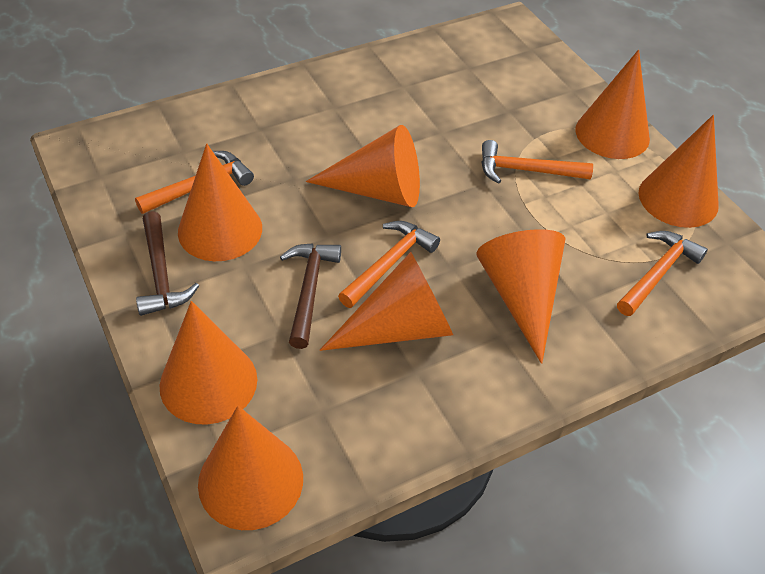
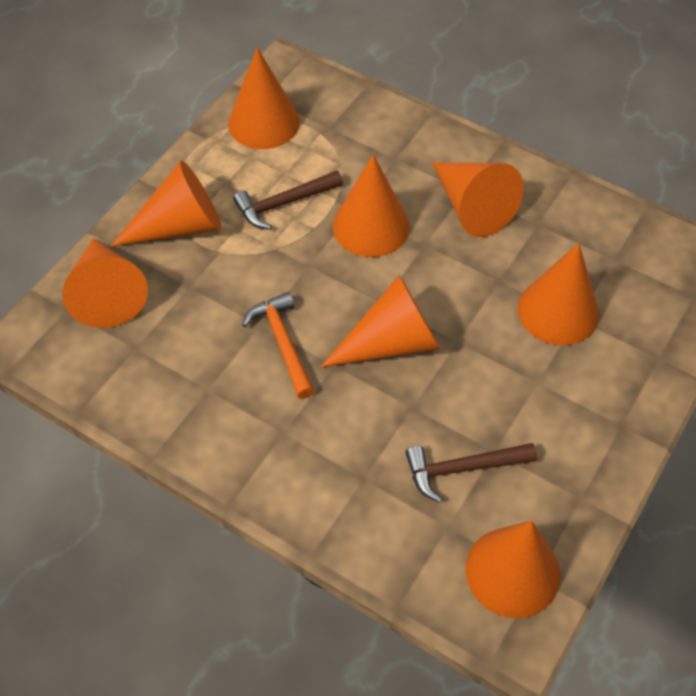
orange hammer: 4 -> 1

